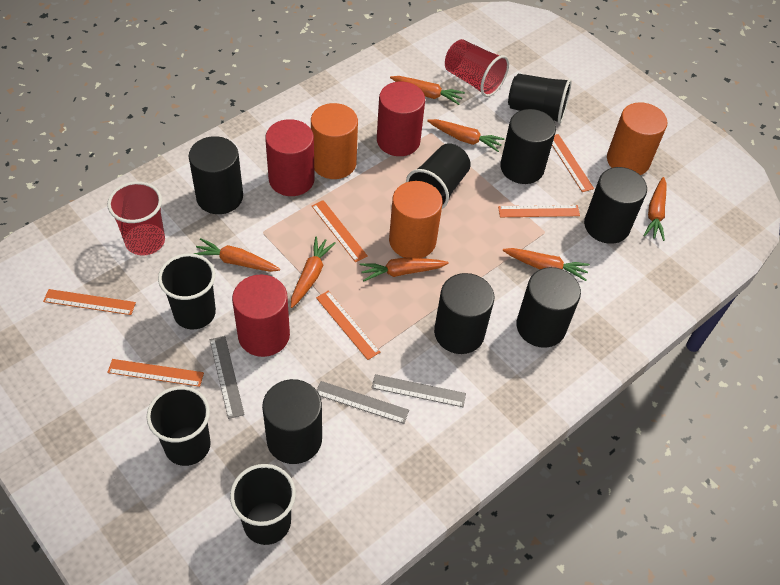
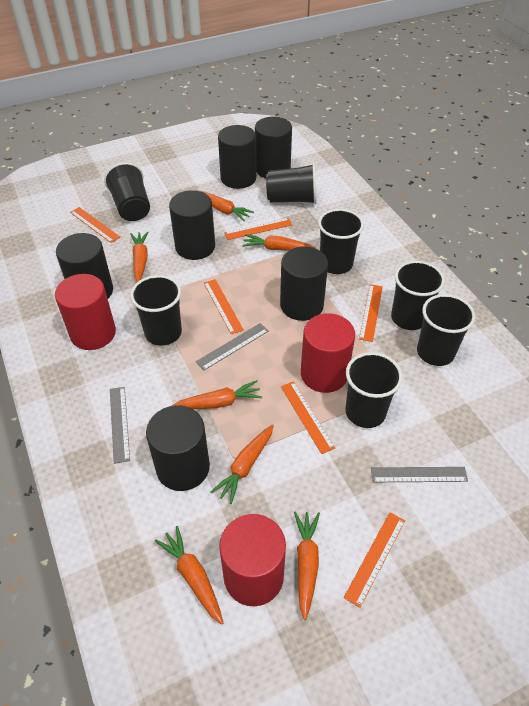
black cup: 5 -> 7
orange cylinder: 3 -> 0
red cup: 2 -> 0

